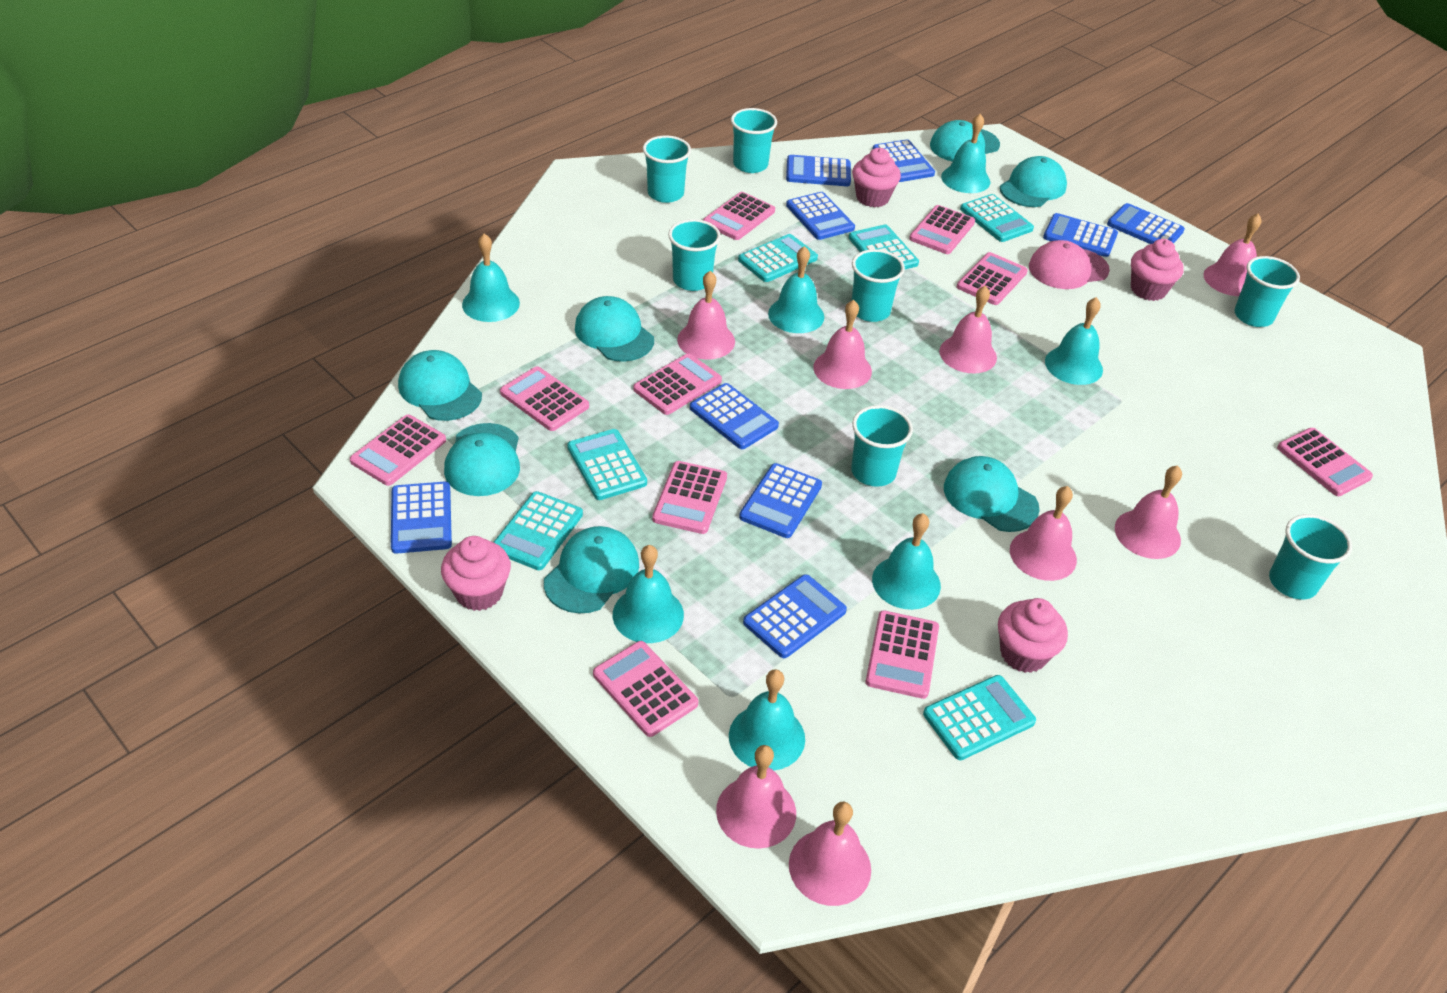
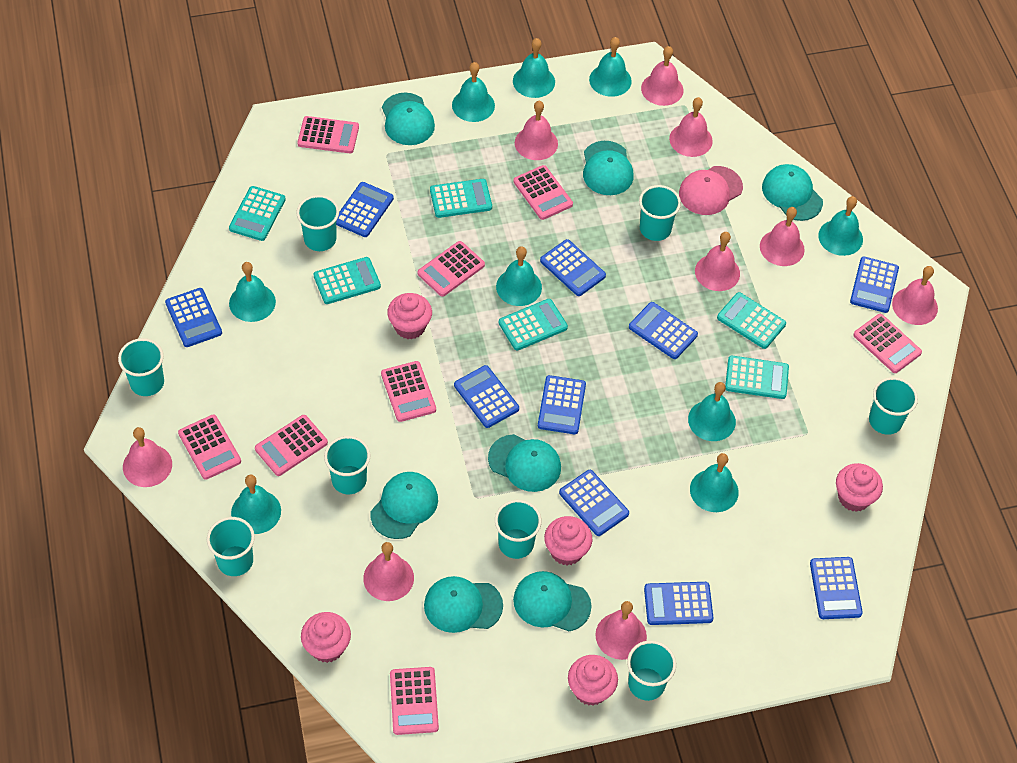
blue calculator: 9 -> 10
pink bell: 8 -> 9
pink calculator: 10 -> 8
pink cupcake: 4 -> 5
turquoise bell: 7 -> 9
turquoise cup: 7 -> 8

